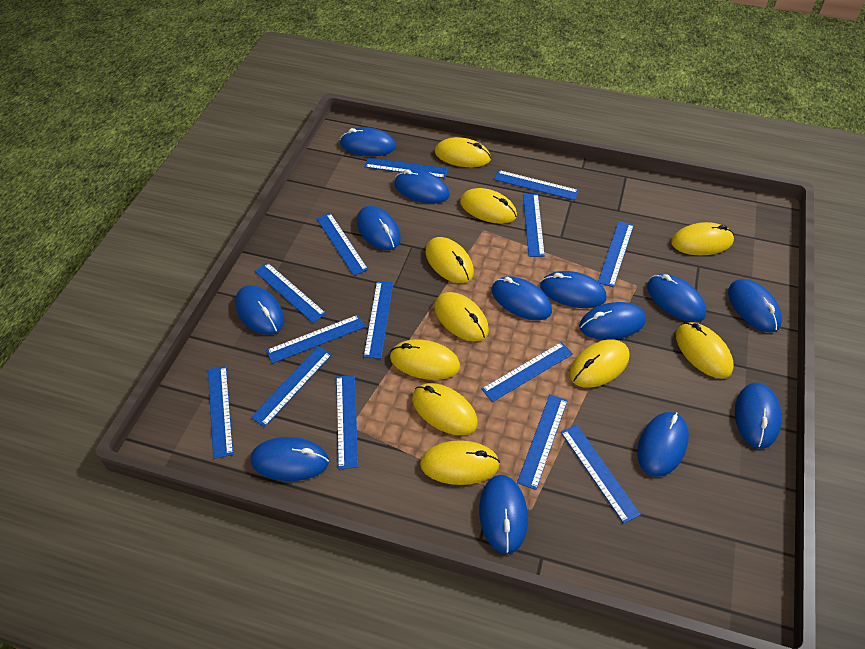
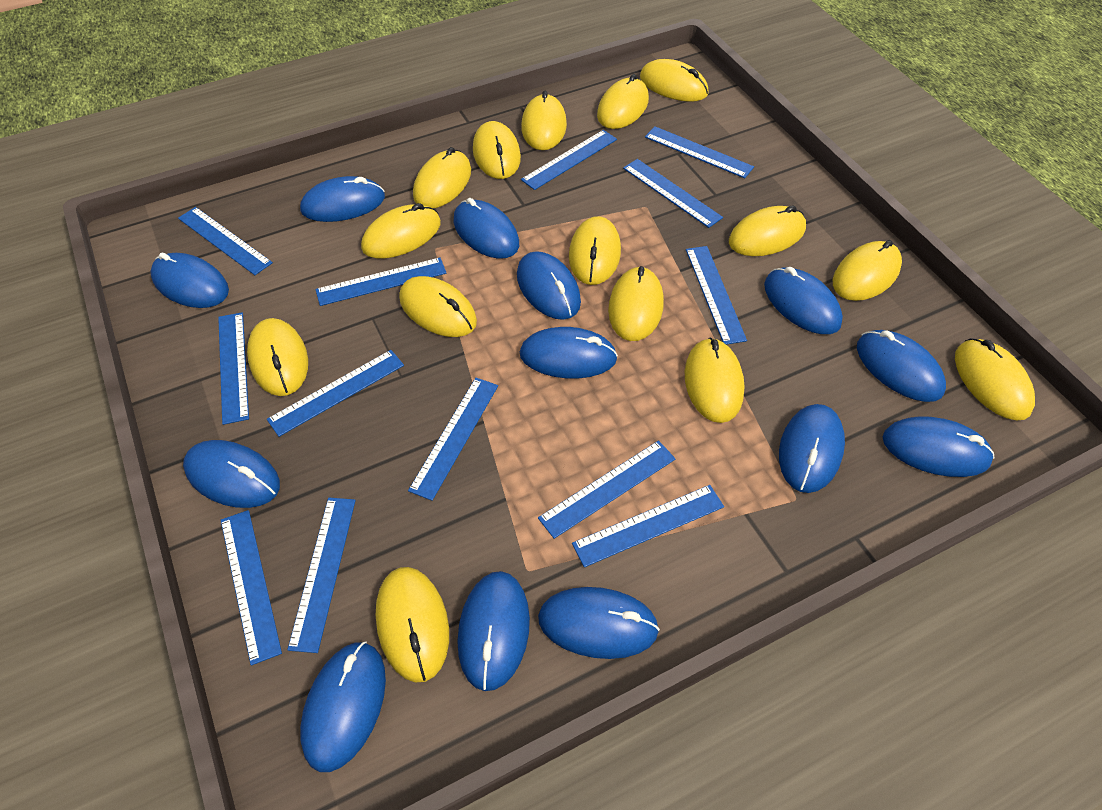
blue ruler: 14 -> 13
yellow mouse: 10 -> 15

